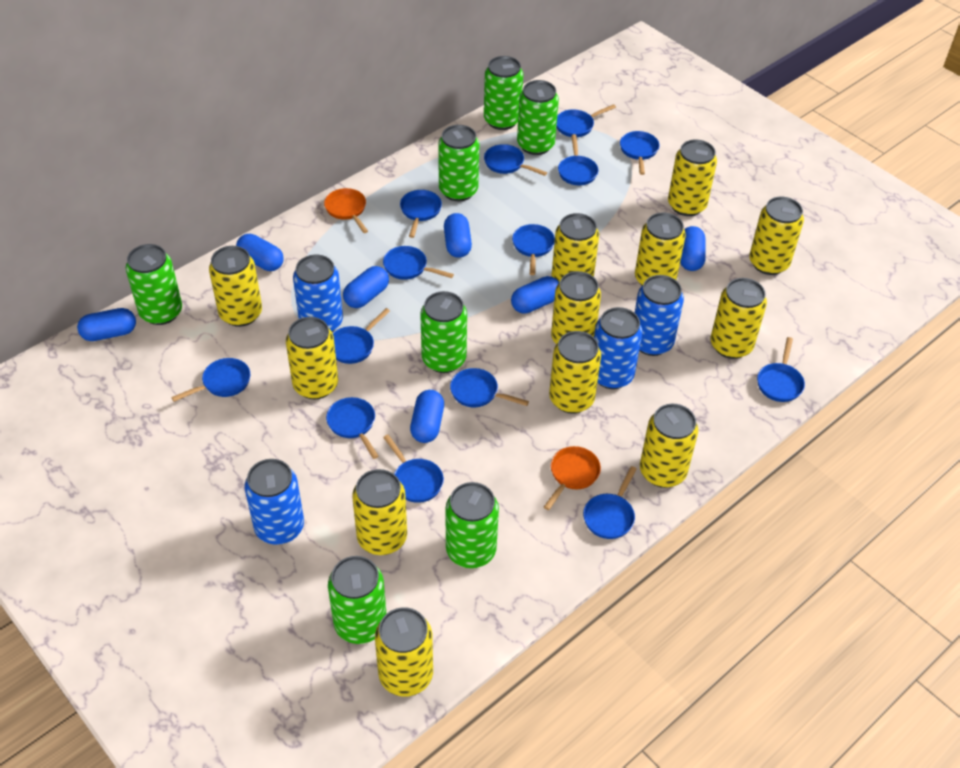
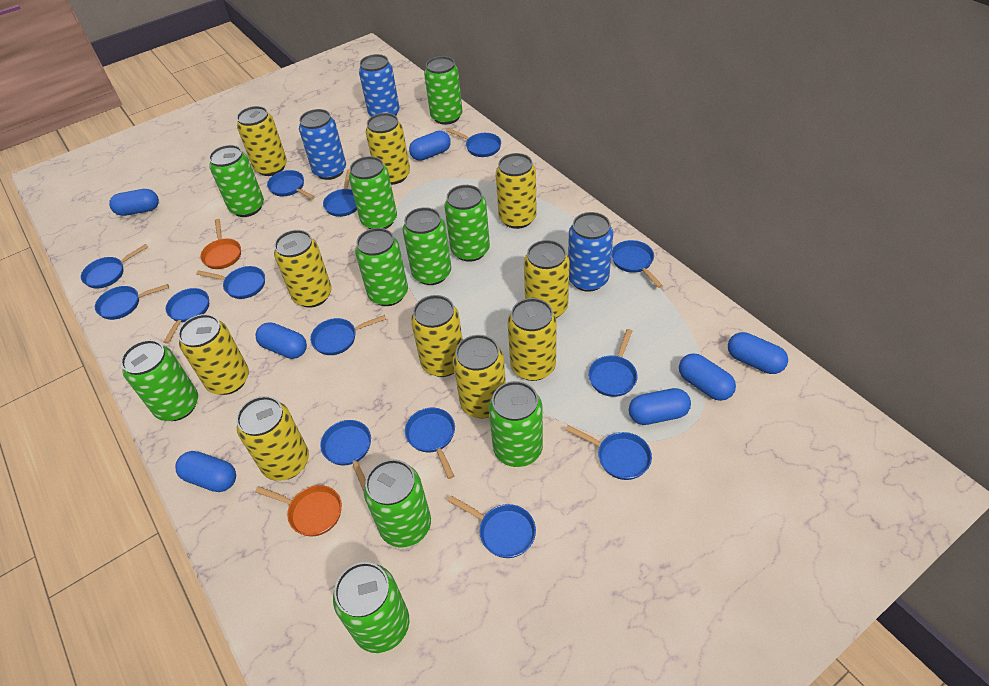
blue can: 4 -> 3
green can: 7 -> 10
yellow can: 12 -> 10

